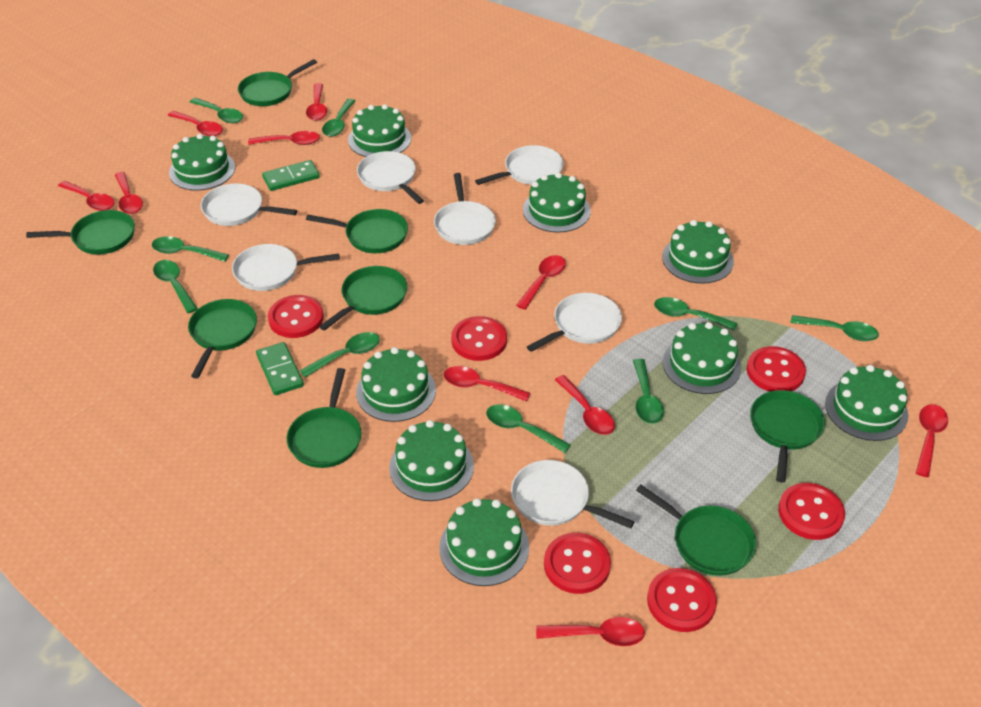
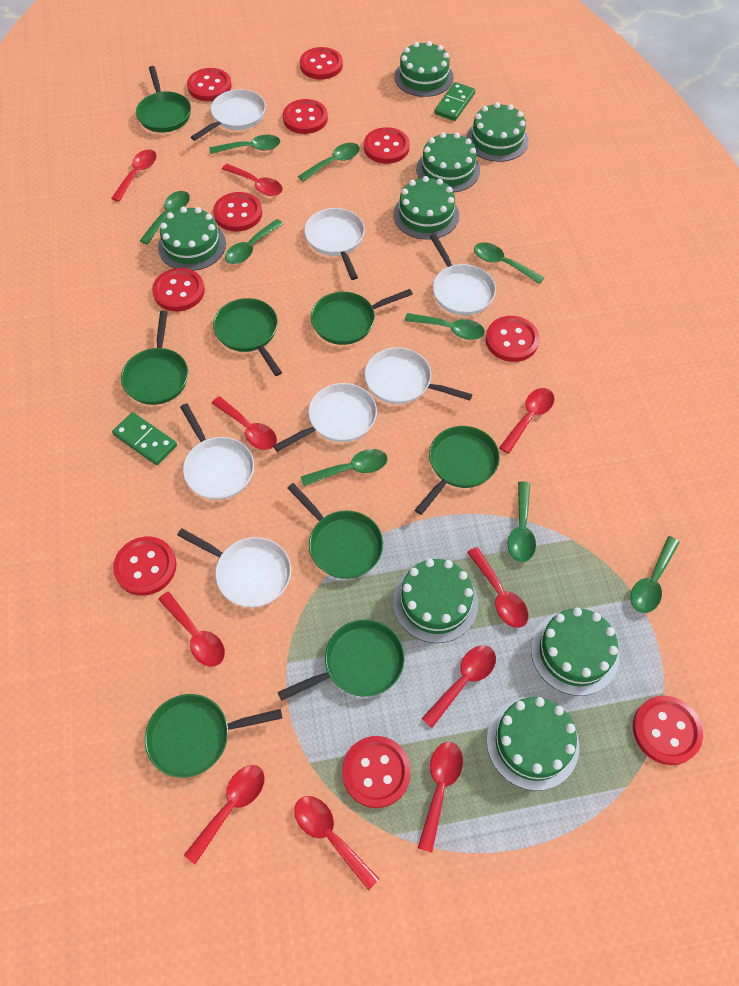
green cake: 9 -> 8
red button: 6 -> 10

